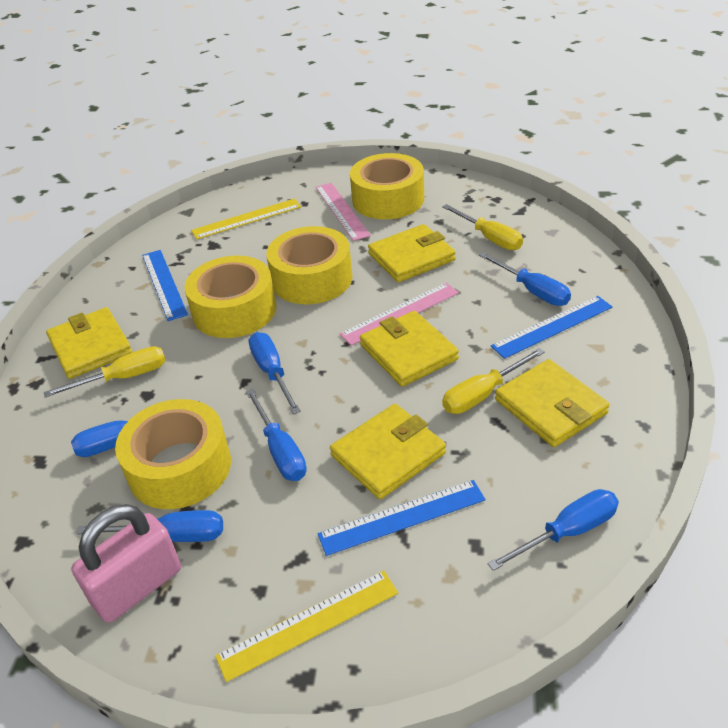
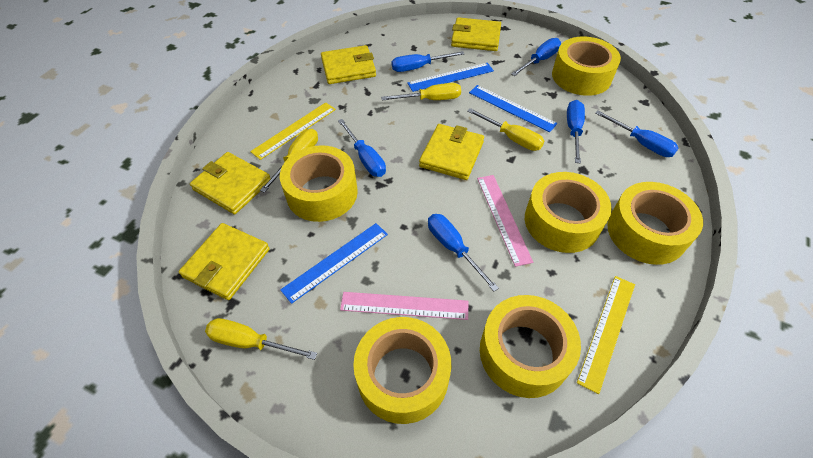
pink padlock: 1 -> 0
yellow screwdriver: 3 -> 4
yellow tape: 4 -> 6

